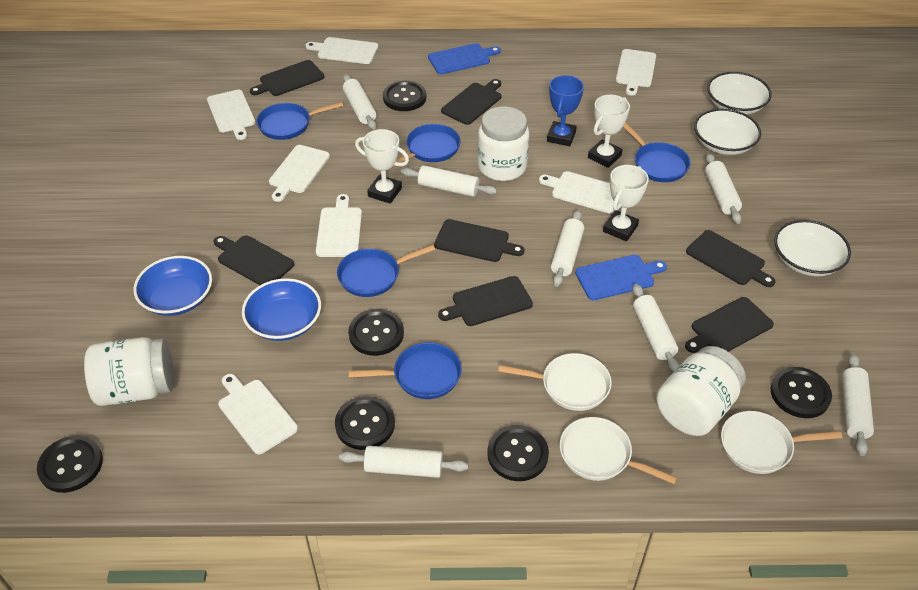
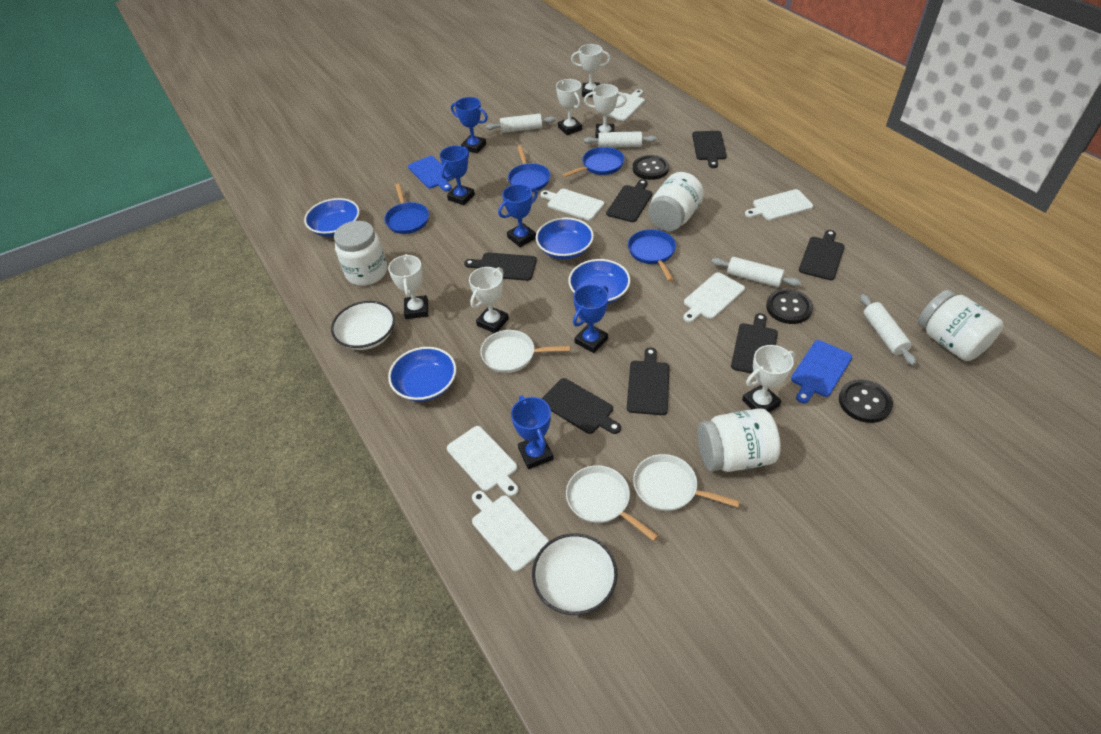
black button: 6 -> 3
blue bowl: 2 -> 4
blue pan: 5 -> 4
blue trophy: 1 -> 5
white bowl: 3 -> 2
white cutting board: 7 -> 6
white jar: 3 -> 4
white rolling pin: 7 -> 4
white trophy: 3 -> 6

